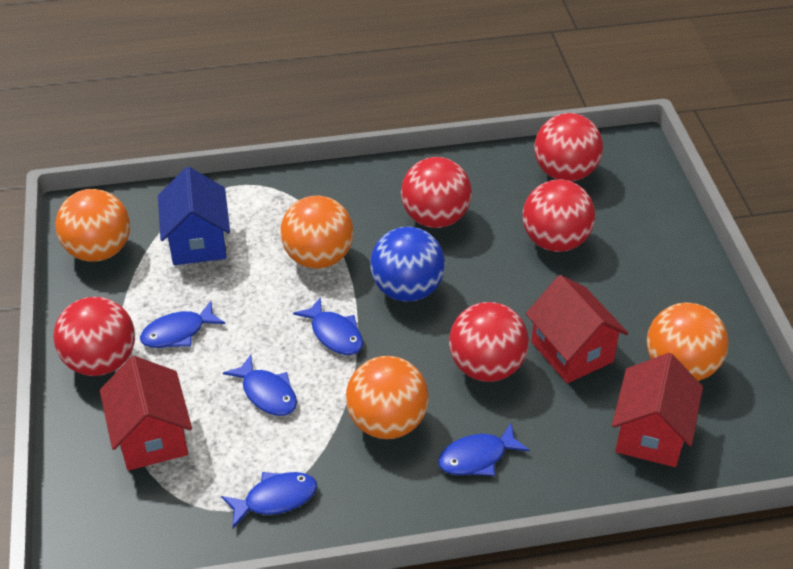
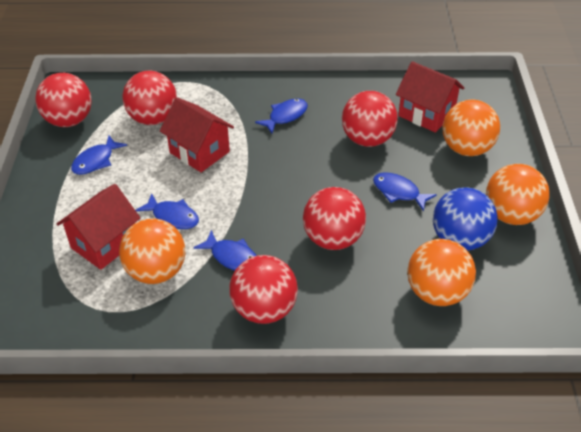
blue house: 1 -> 0

